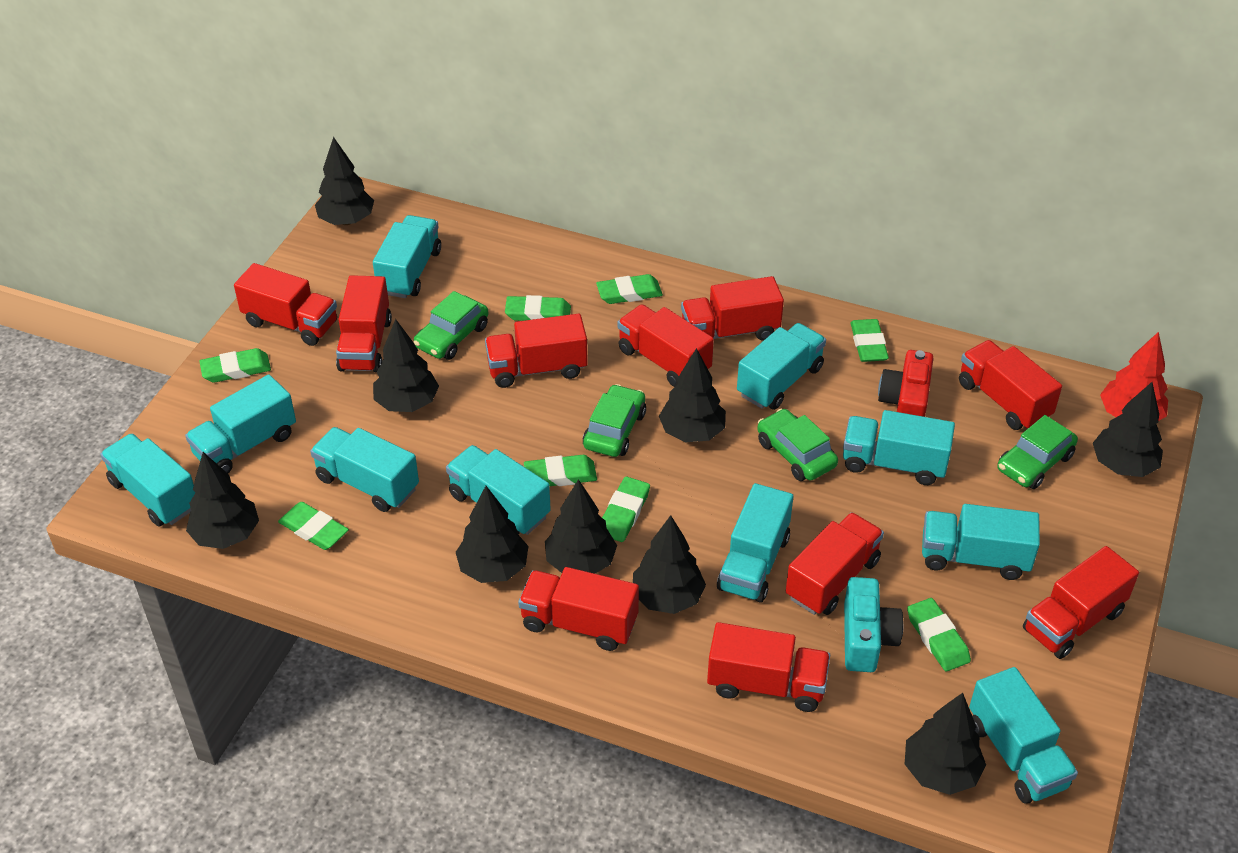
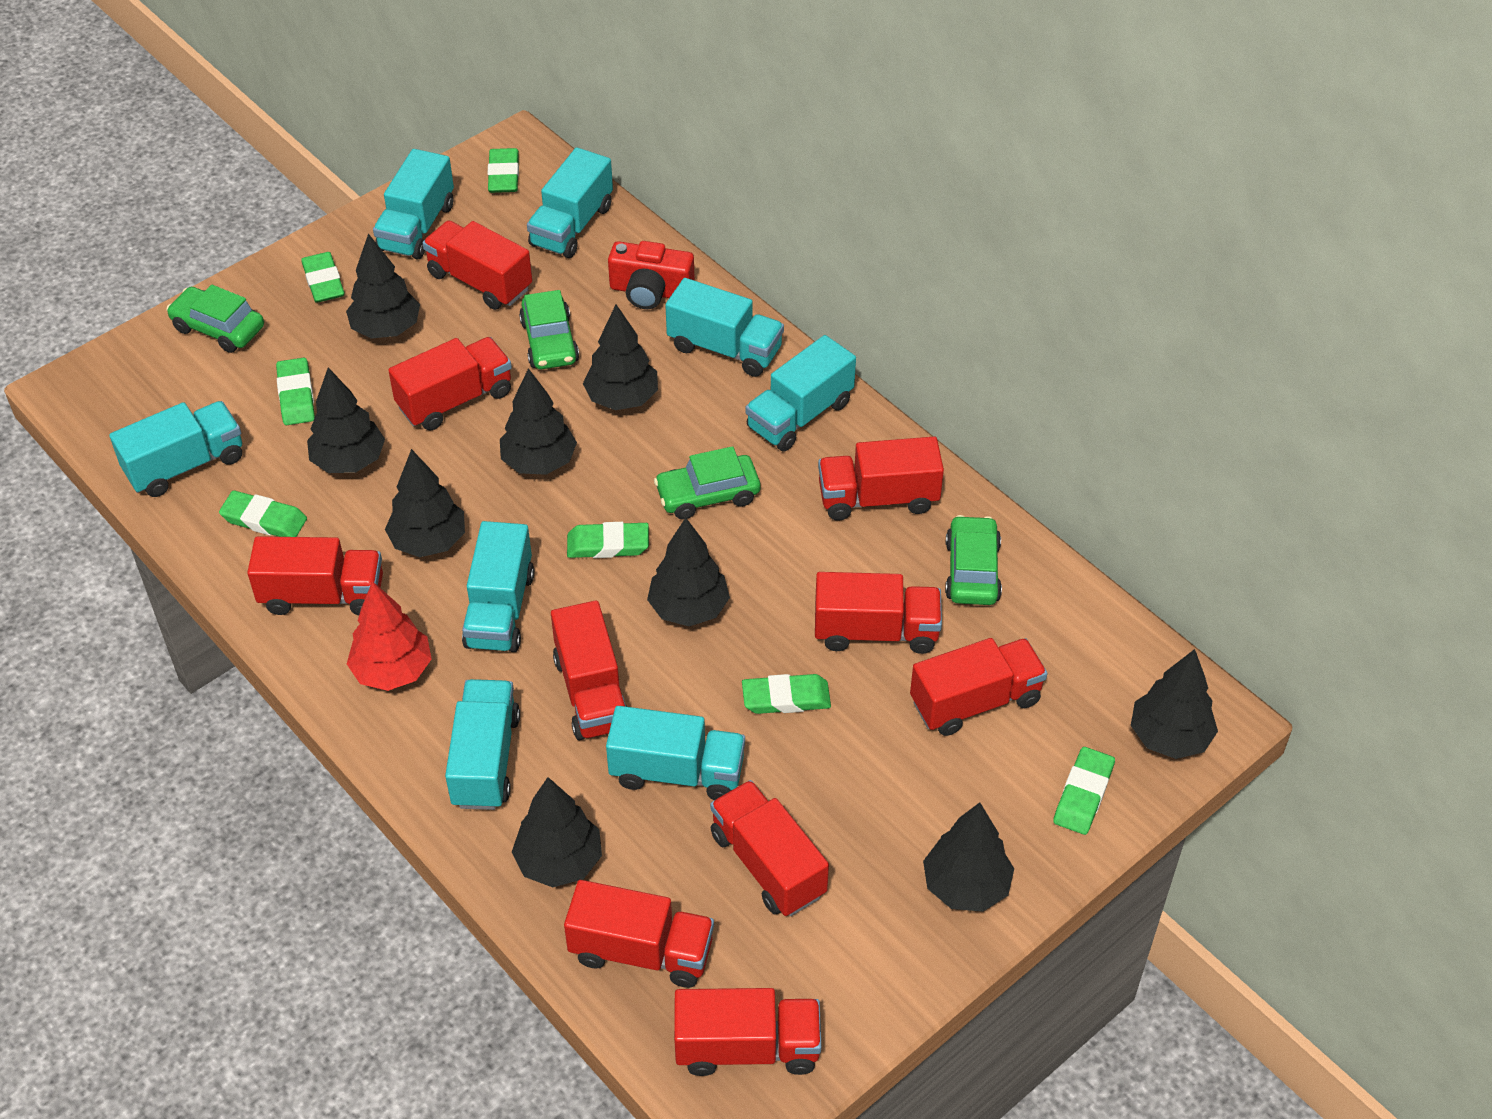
green eraser: 8 -> 7
turquoise camera: 1 -> 0
turquoise truck: 10 -> 8

